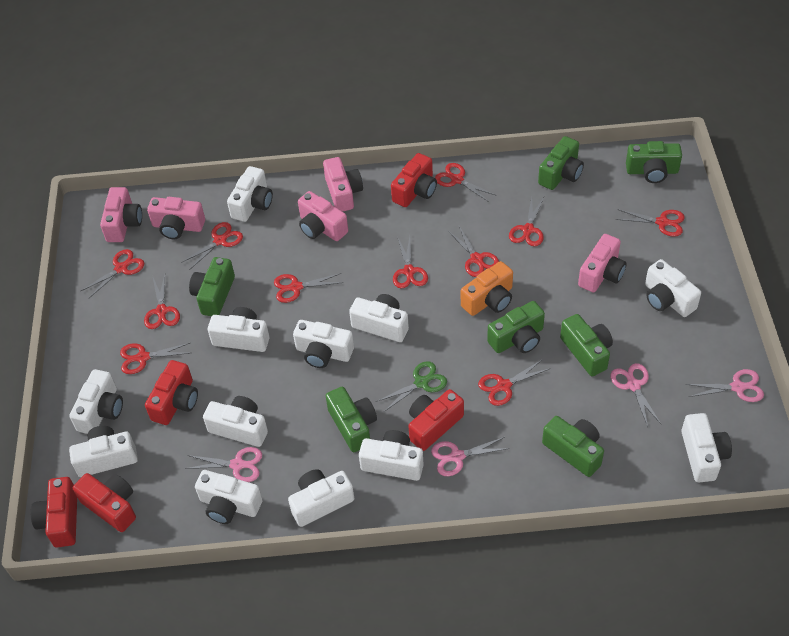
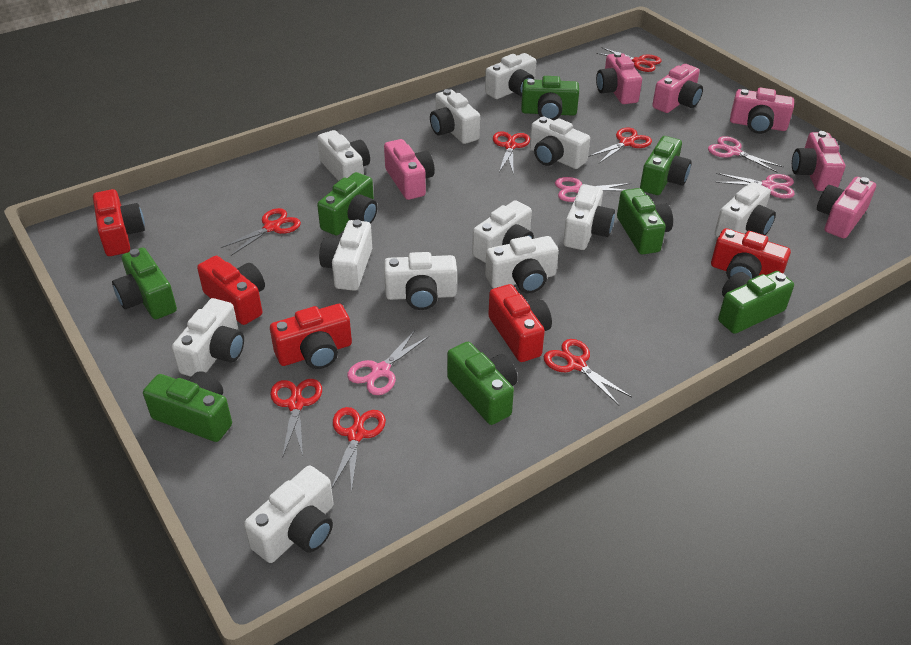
green camera: 7 -> 8
green scissors: 1 -> 0
orange camera: 1 -> 0
pink camera: 5 -> 6
red scissors: 11 -> 7

